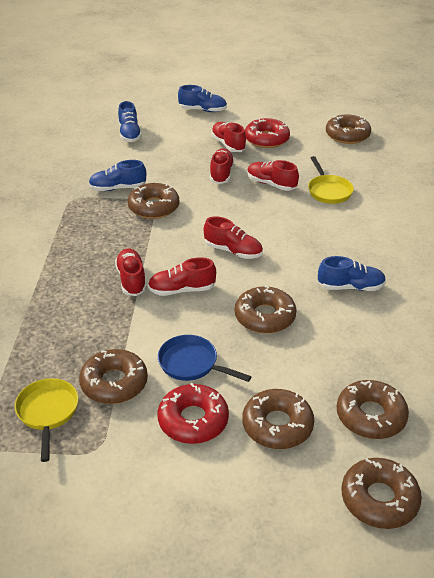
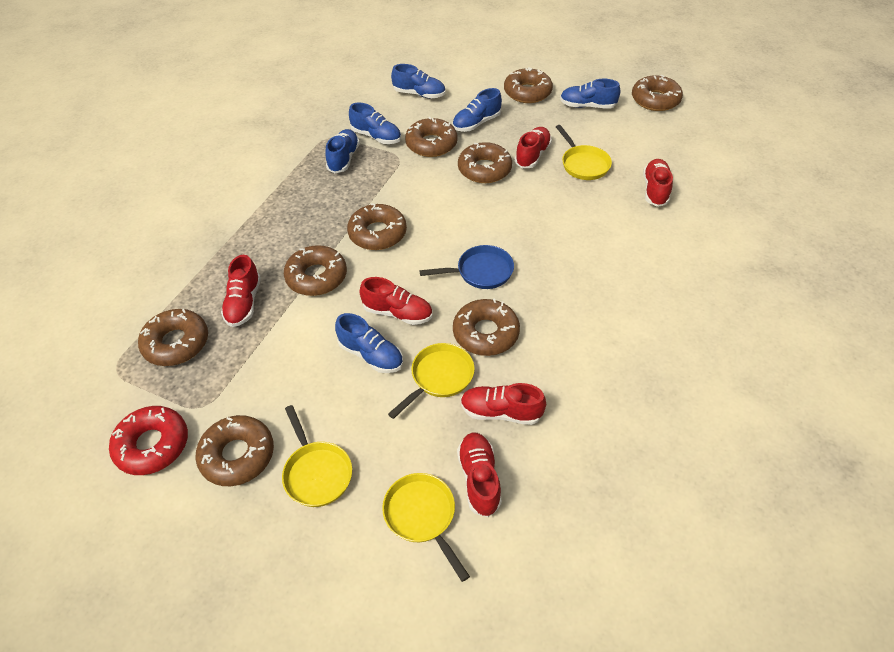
blue shoe: 4 -> 6
brown donut: 7 -> 9
red donut: 2 -> 1
yellow pan: 2 -> 4

